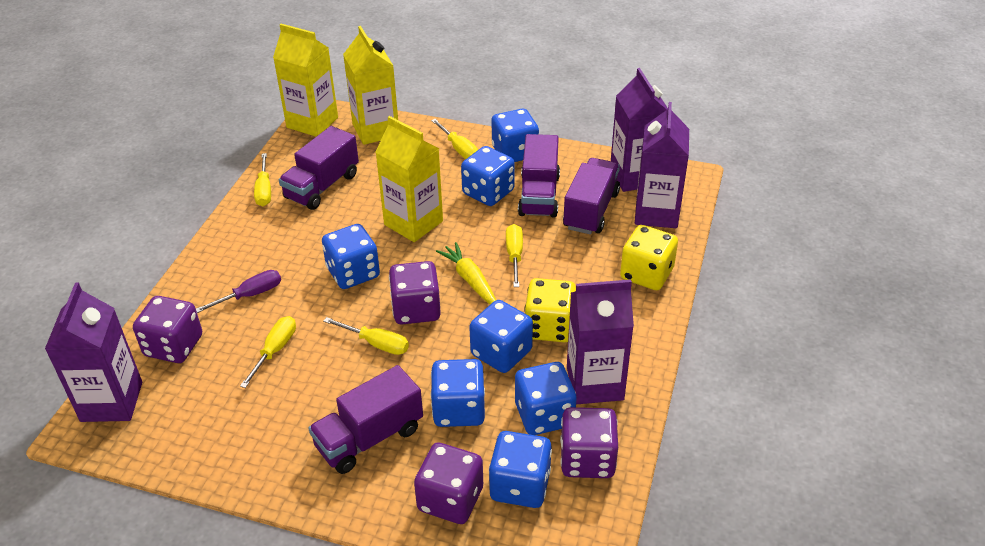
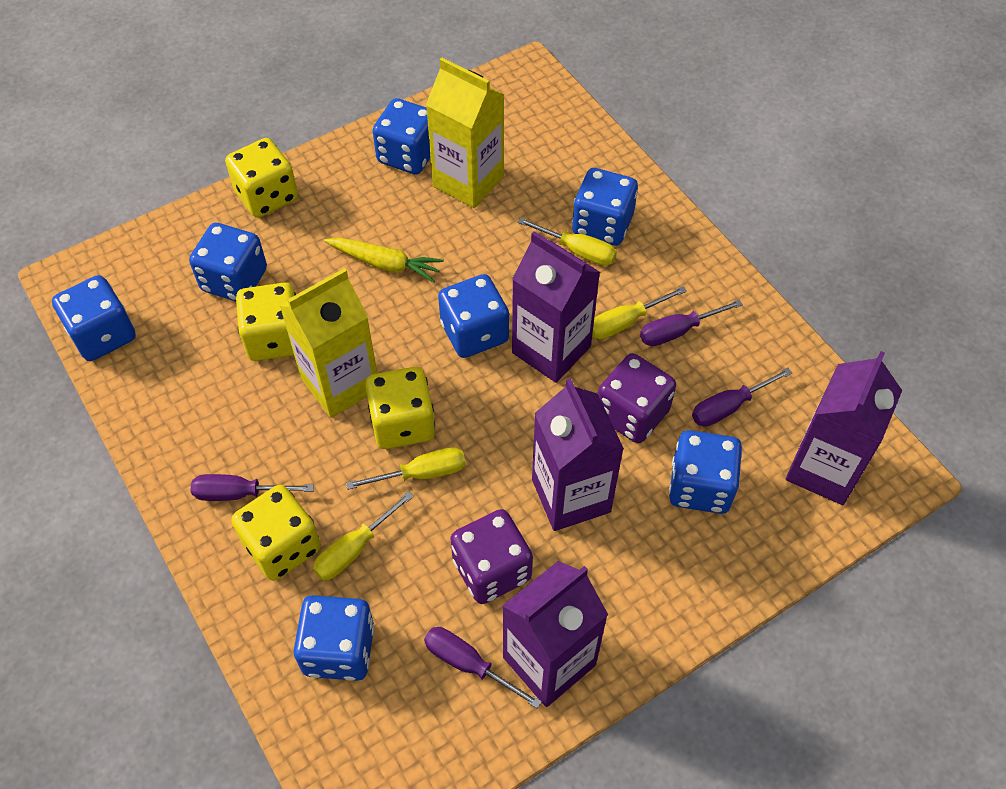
purple dice: 4 -> 2
purple screwdriver: 1 -> 4
purple truck: 4 -> 0
yellow carton: 3 -> 2
yellow dice: 2 -> 4
yellow screwdriver: 5 -> 4

